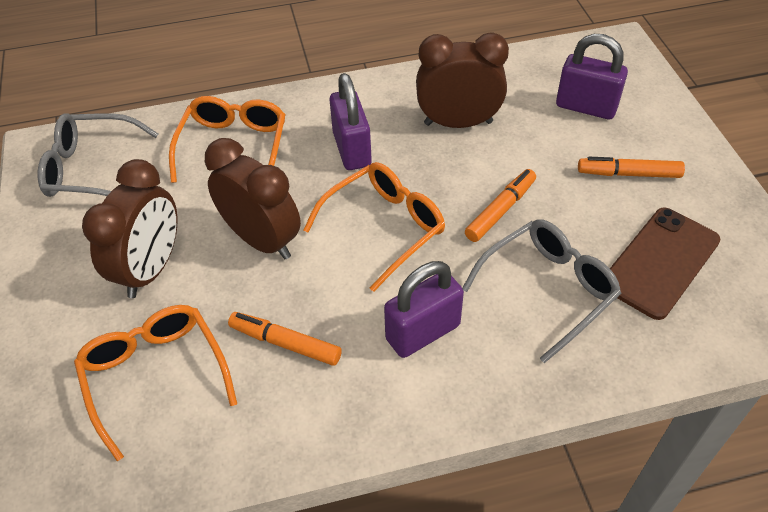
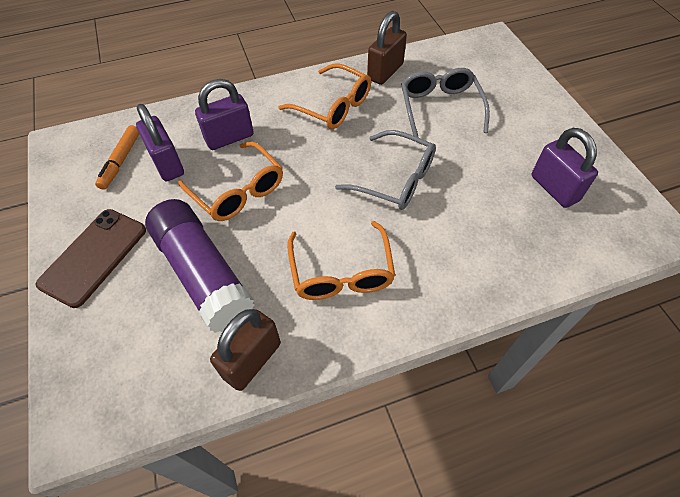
brown clock: 3 -> 0
brown padlock: 0 -> 2
orange marker: 3 -> 1
purple glue stick: 0 -> 1

